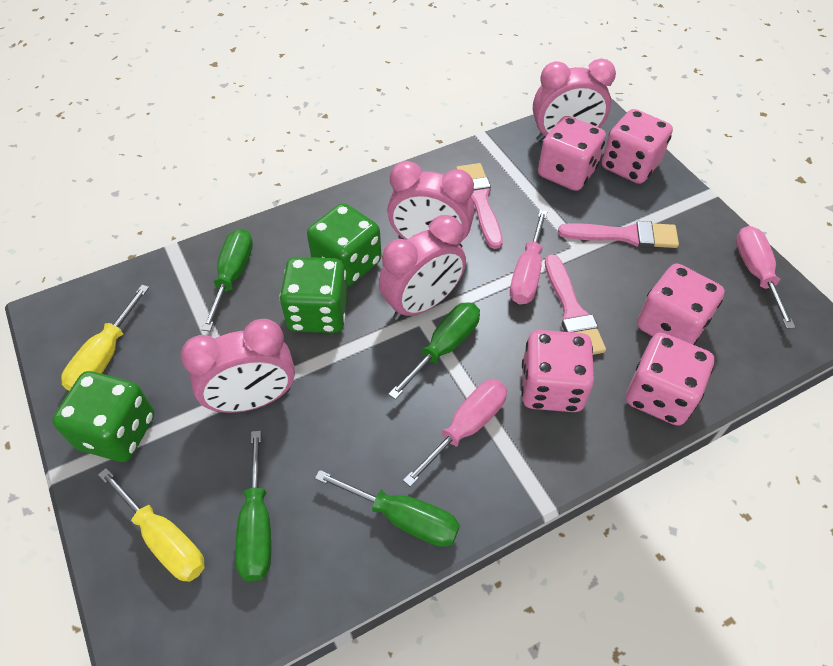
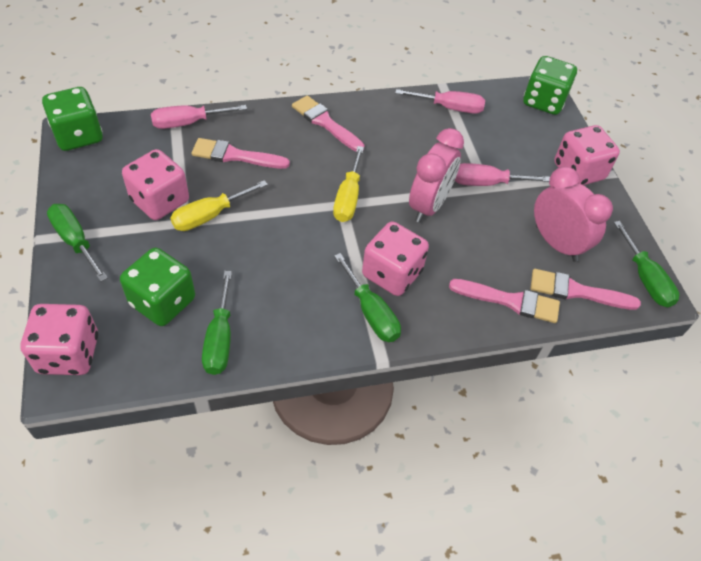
pink brush: 3 -> 4
pink clock: 4 -> 2
pink dice: 5 -> 4

